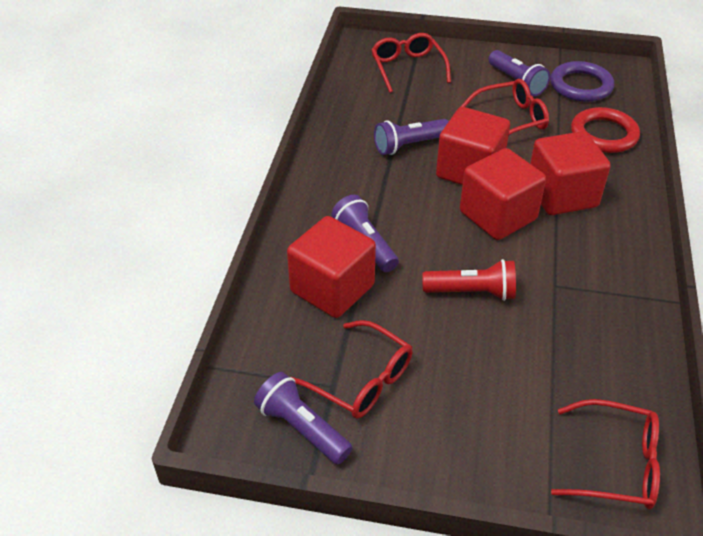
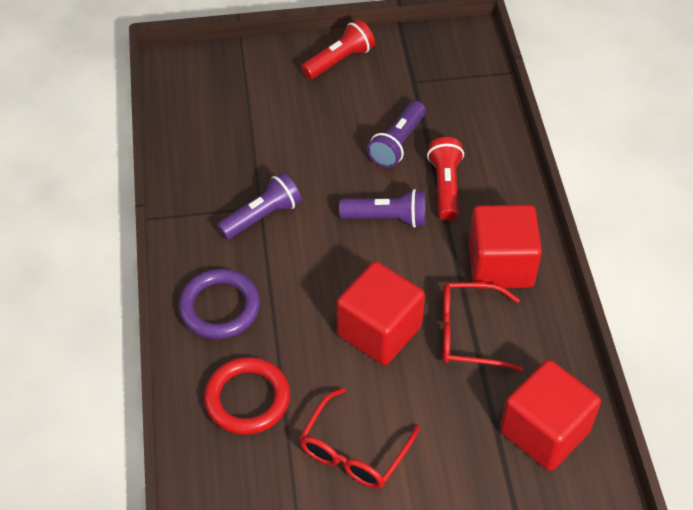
purple flashlight: 4 -> 3
red cube: 4 -> 3
red flashlight: 1 -> 2
red glasses: 4 -> 2

